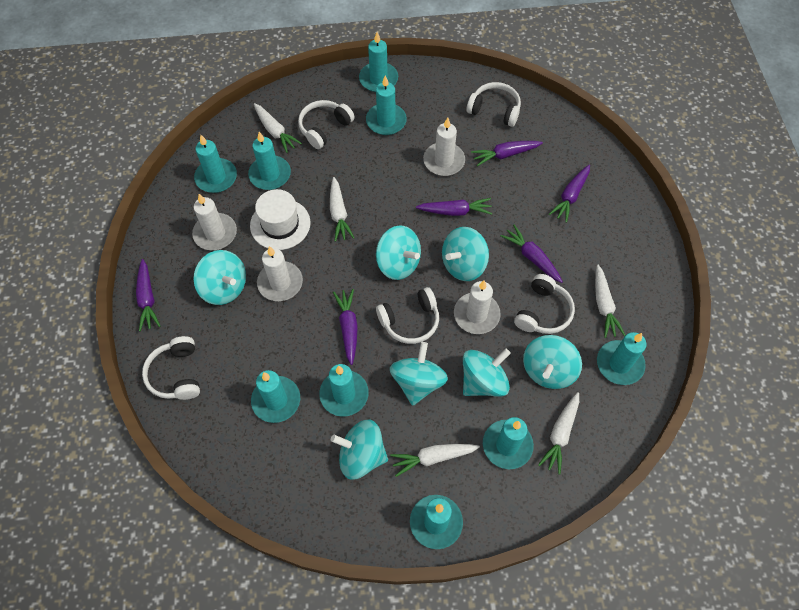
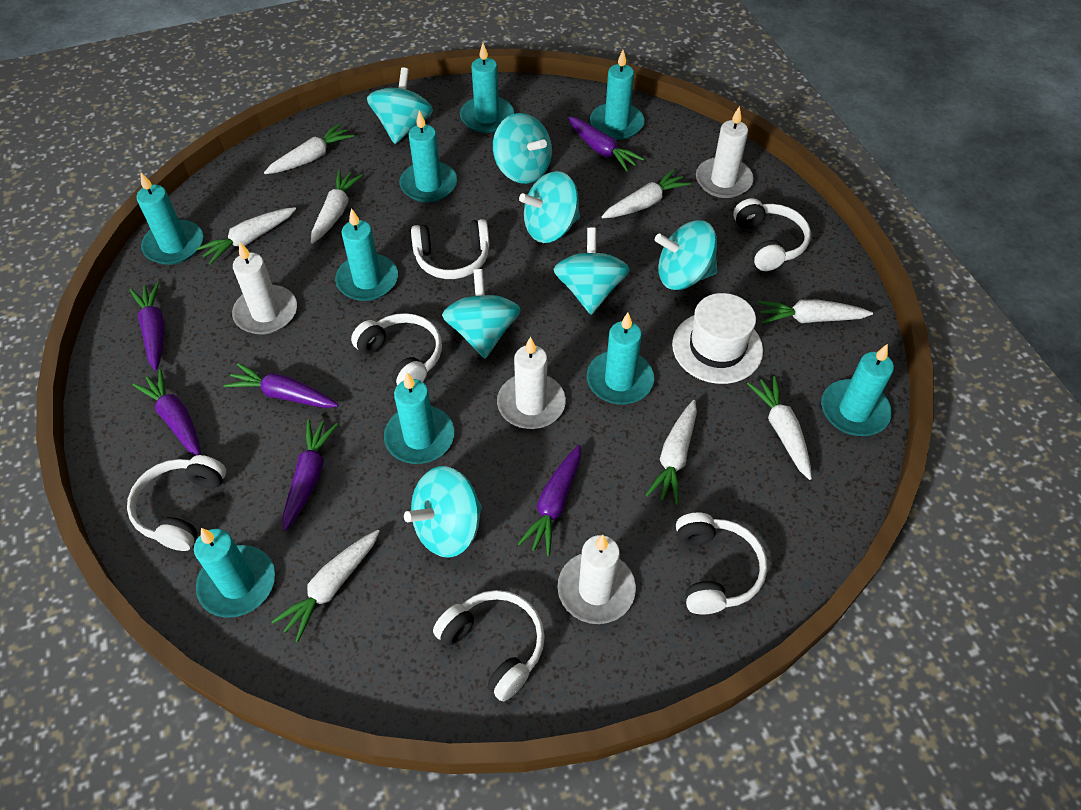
white carrot: 5 -> 8
white headphones: 5 -> 6

